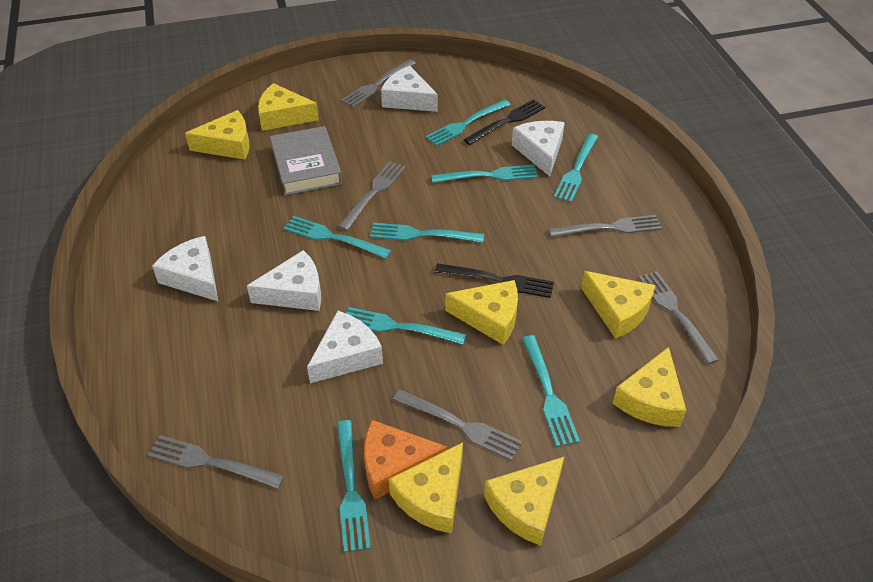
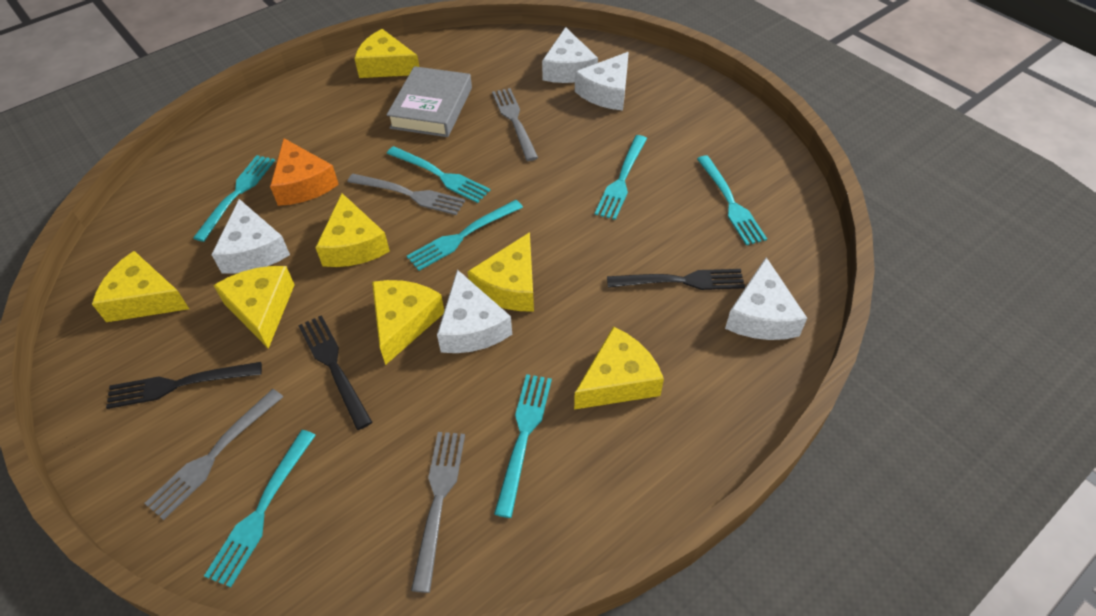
black fork: 2 -> 3
grey fork: 6 -> 4
turquoise fork: 8 -> 7

